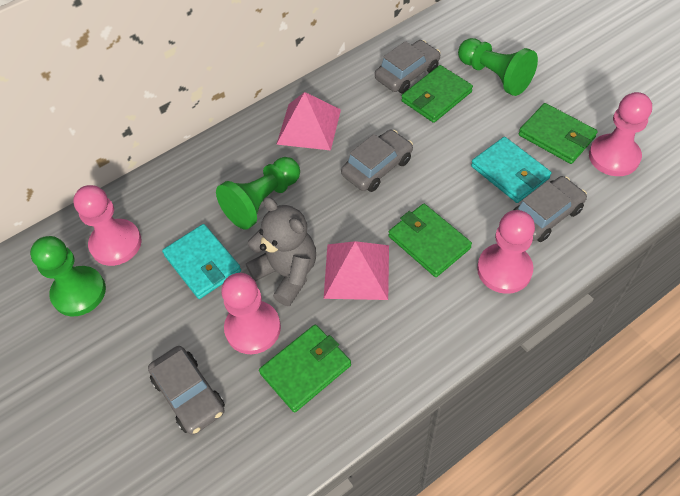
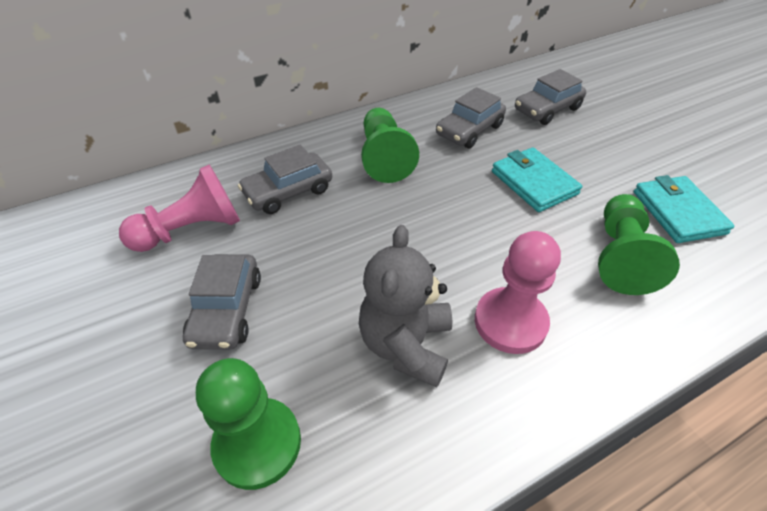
green wallet: 4 -> 0
pink pawn: 4 -> 2
pink pyramid: 2 -> 0

